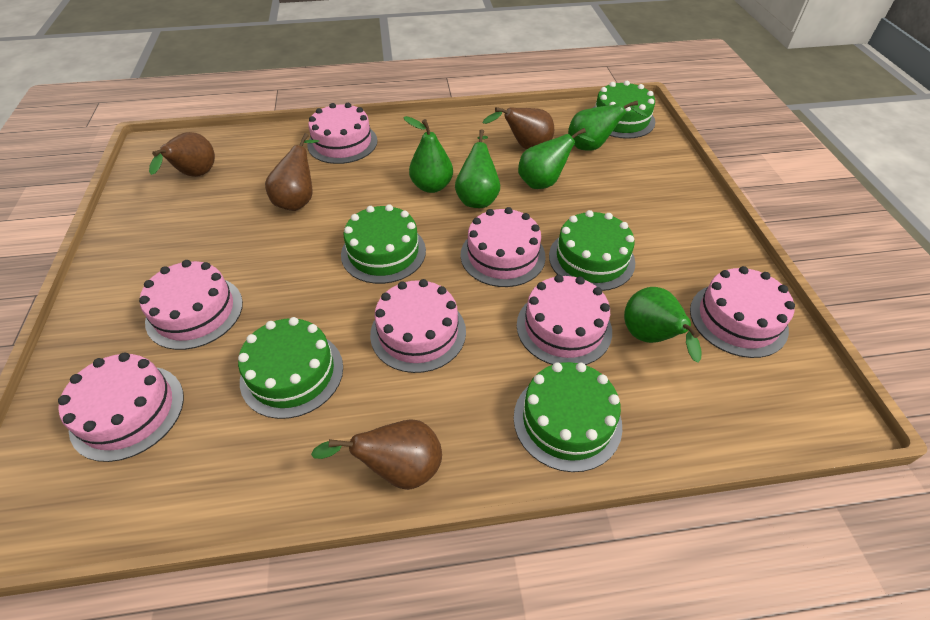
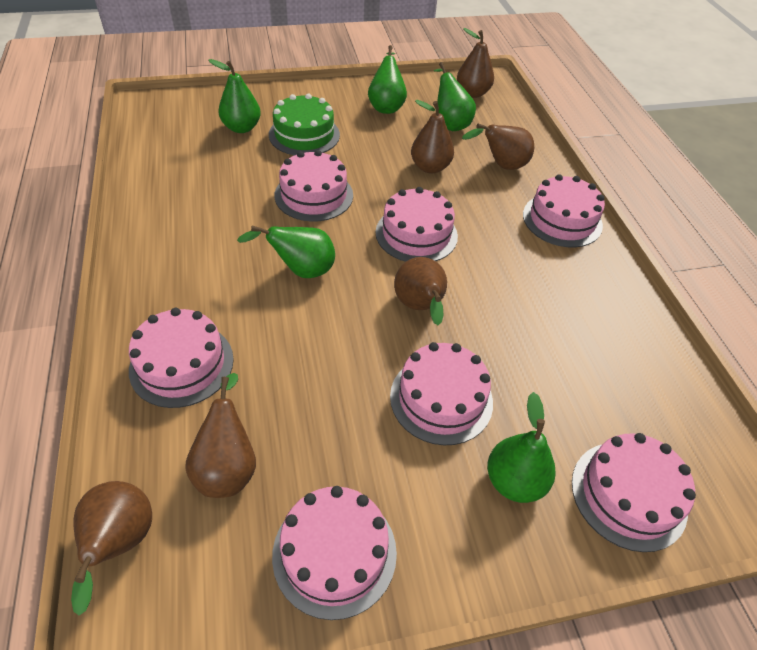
brown pear: 4 -> 6
green cake: 5 -> 1

